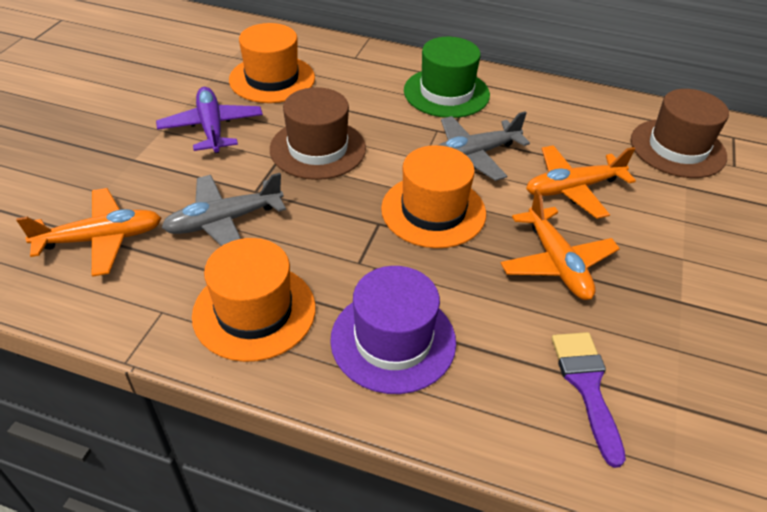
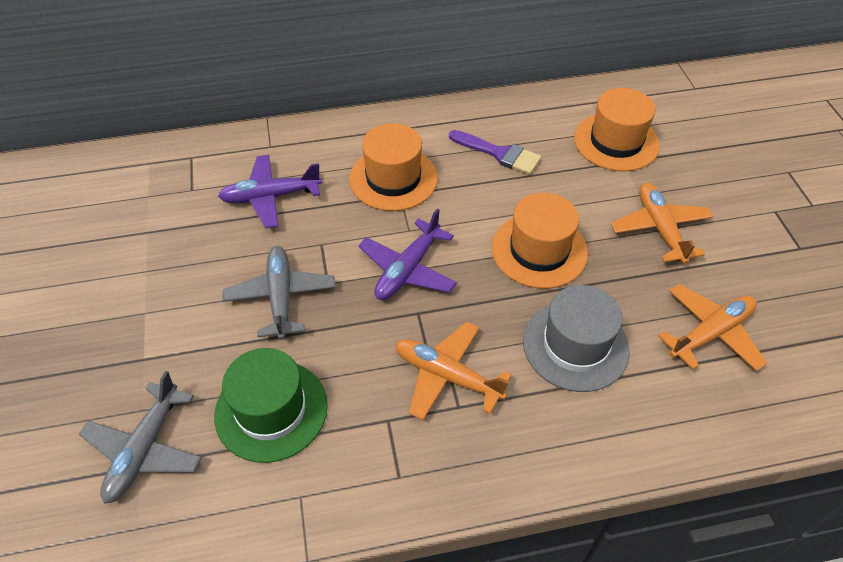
brown hat: 2 -> 0
grey hat: 0 -> 1
purple hat: 1 -> 0
purple plane: 1 -> 2

